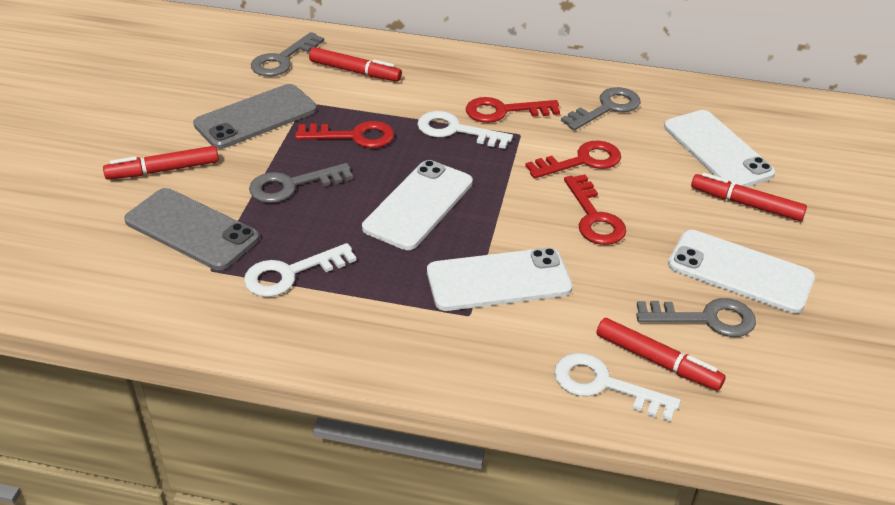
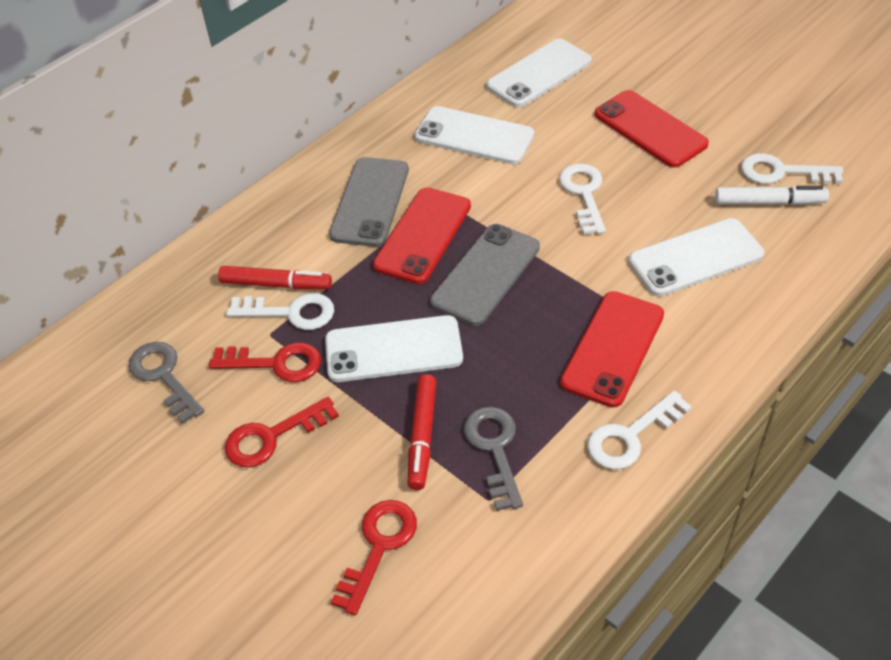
grey key: 4 -> 2
red key: 4 -> 3
red marker: 4 -> 2
red phone: 0 -> 3
white key: 3 -> 4
white marker: 0 -> 1

